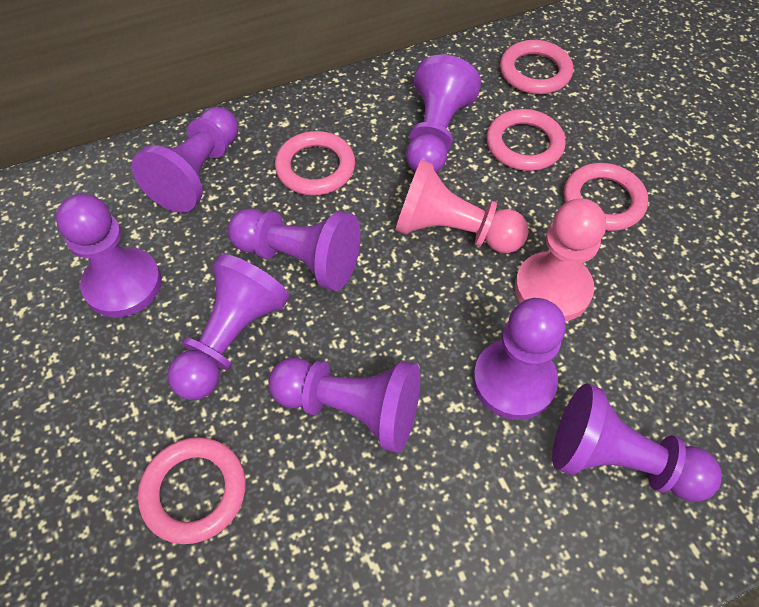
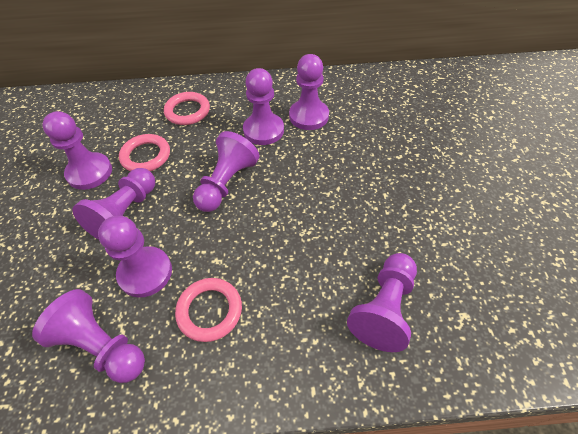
pink pawn: 2 -> 0
pink ring: 5 -> 3

